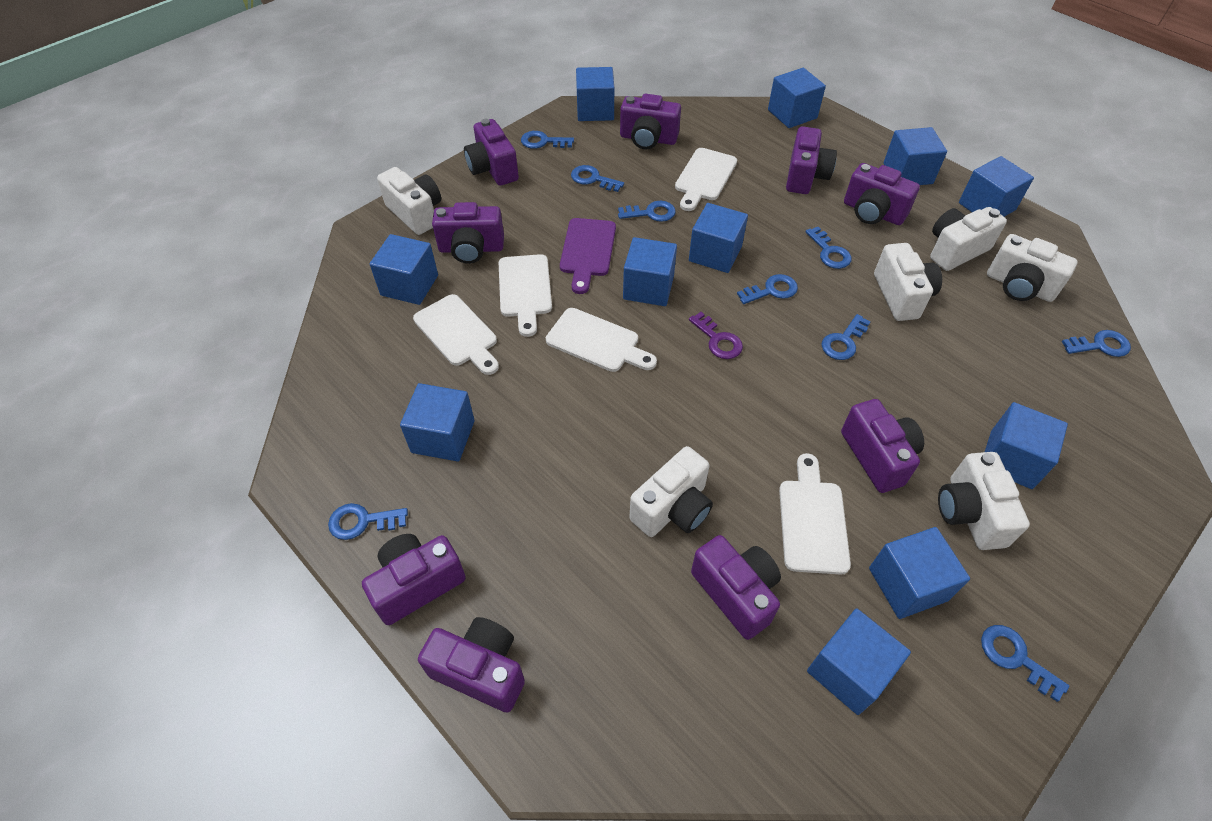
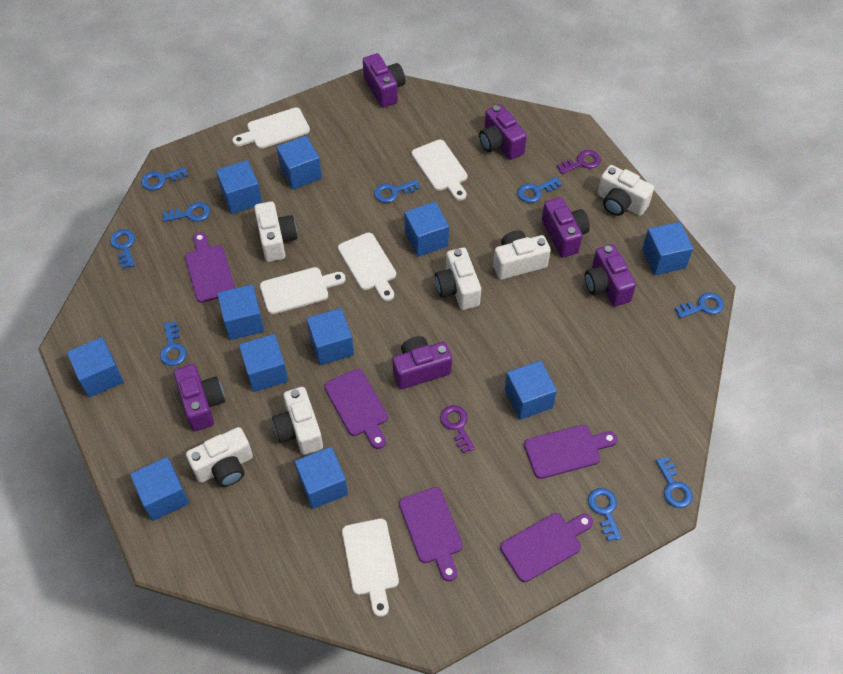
purple camera: 9 -> 6
purple cutting board: 1 -> 5
purple key: 1 -> 2

